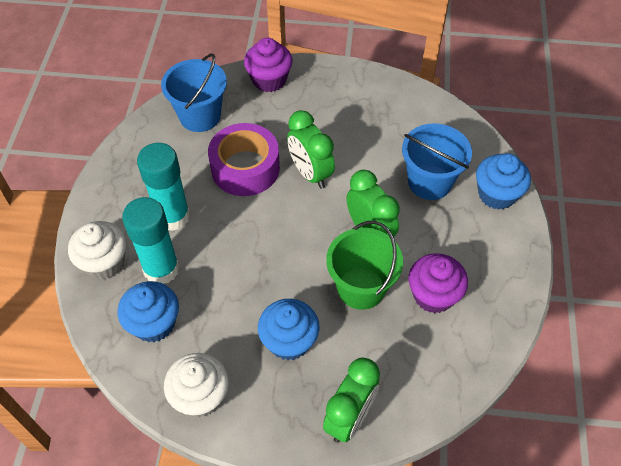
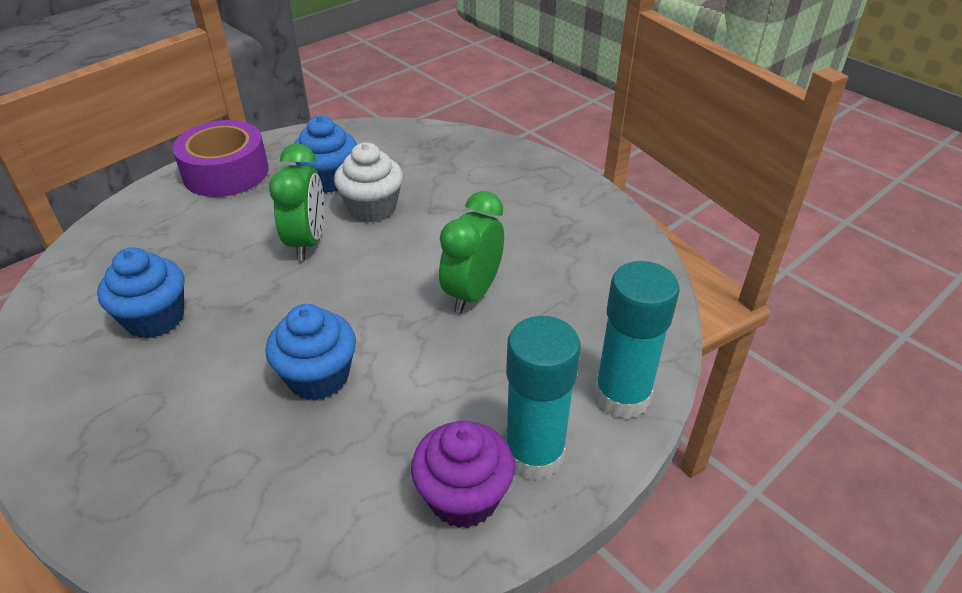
blue bucket: 2 -> 0
green bucket: 1 -> 0
green clock: 3 -> 2
purple cupcake: 2 -> 1
white cupcake: 2 -> 1

